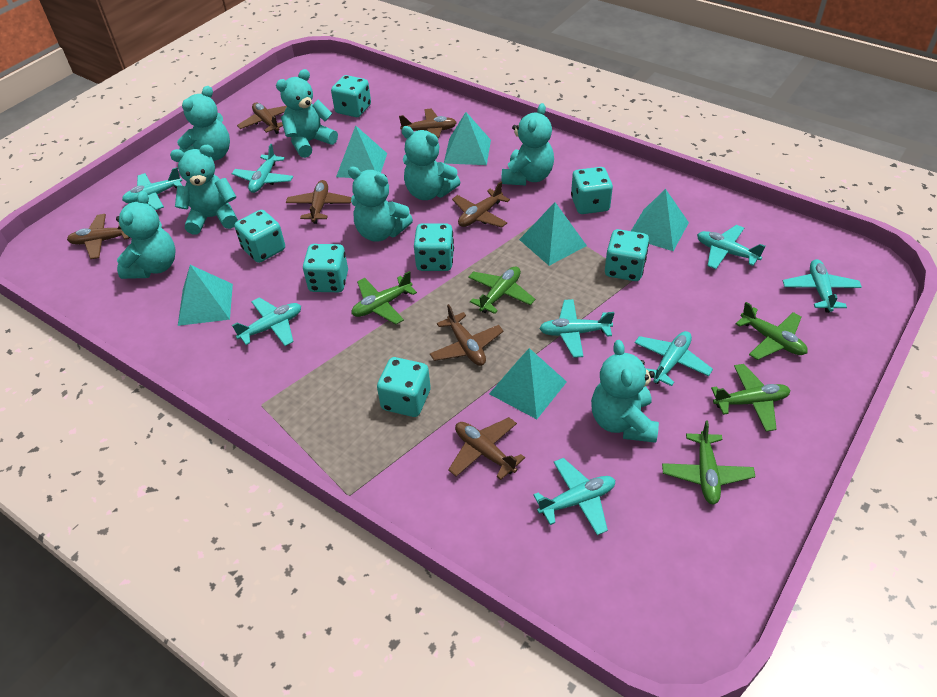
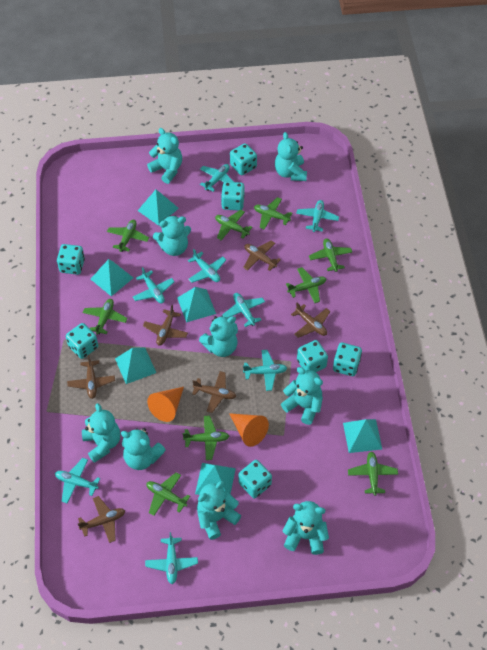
brown plane: 7 -> 6
green plane: 5 -> 9
orange cone: 0 -> 2
turquoise teddy bear: 8 -> 9

